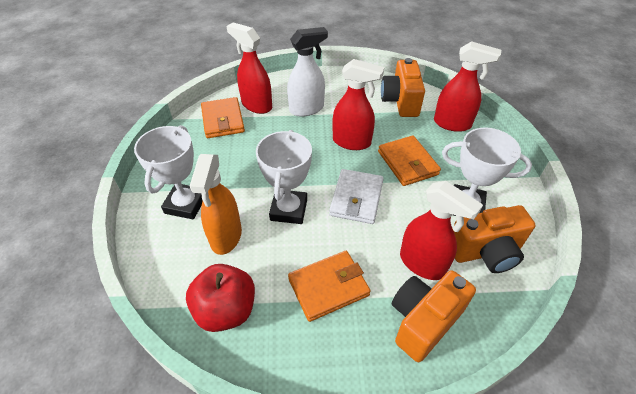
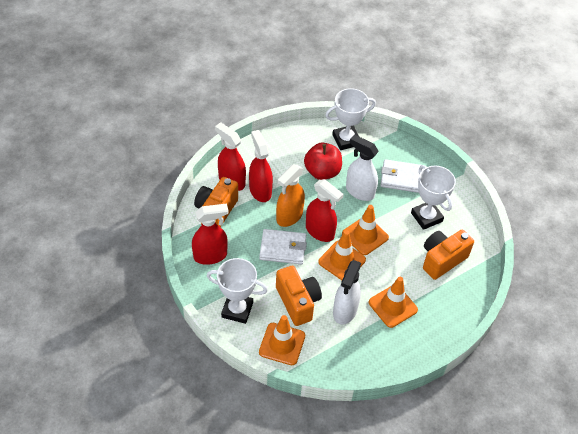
orange traffic cone: 0 -> 4
orange wallet: 3 -> 0
white spray bottle: 1 -> 2
white wallet: 1 -> 2

